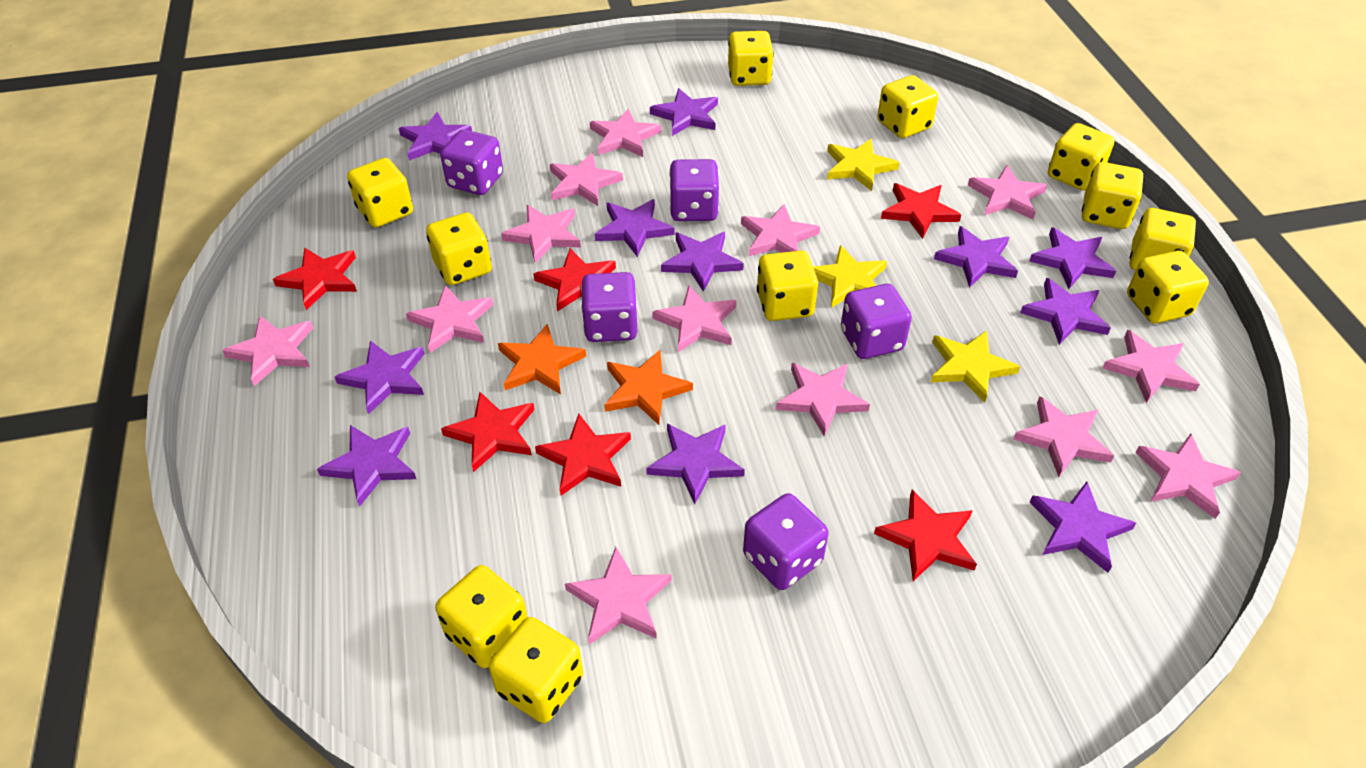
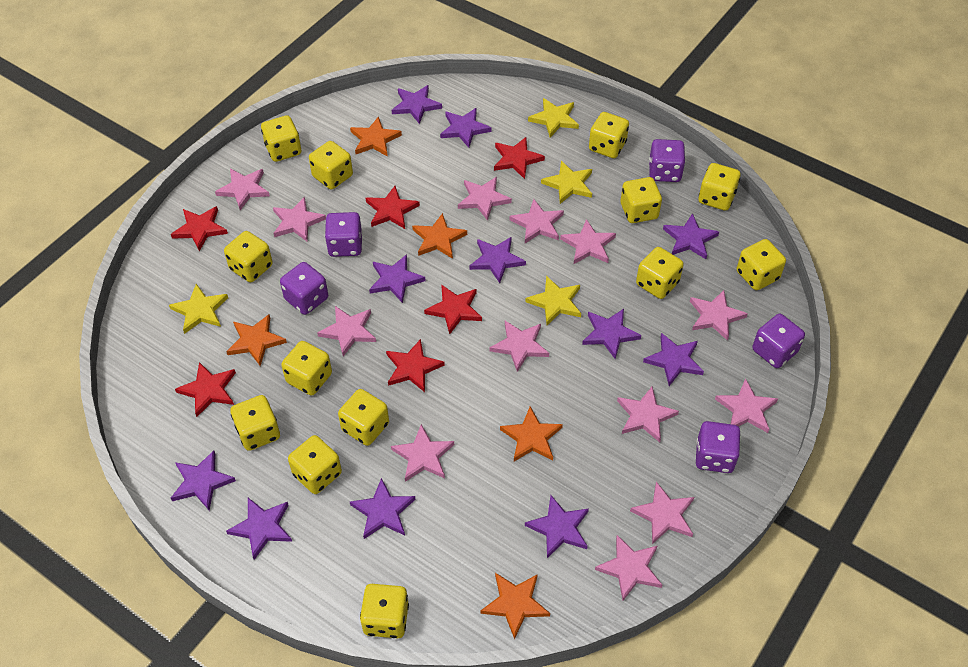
orange star: 2 -> 5
yellow dice: 11 -> 13
yellow star: 3 -> 4

